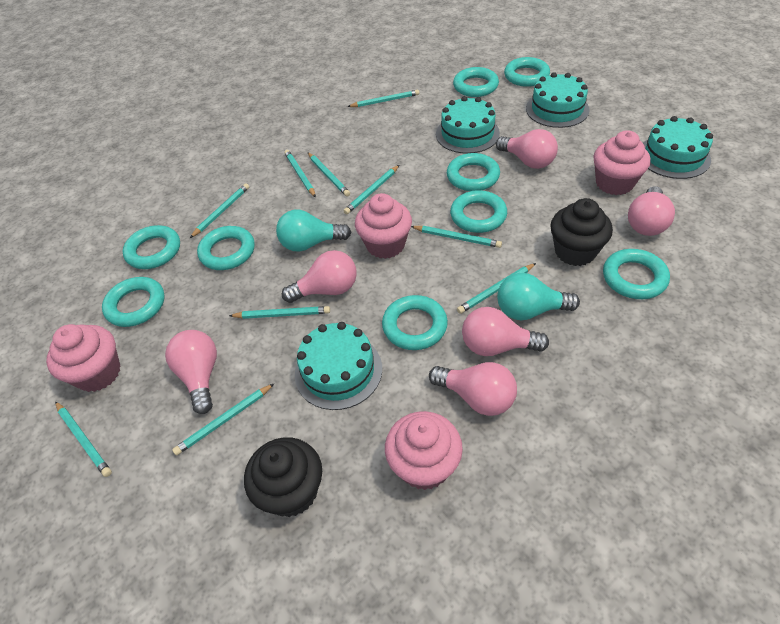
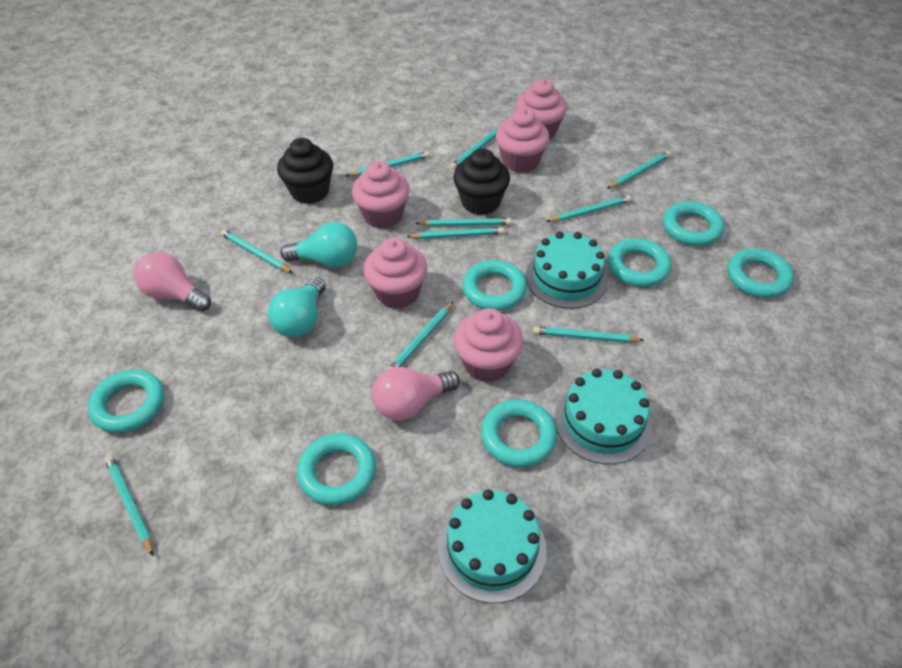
pink cupcake: 4 -> 5
pink light bulb: 6 -> 2
turquoise cake: 4 -> 3
turquoise ring: 9 -> 7

